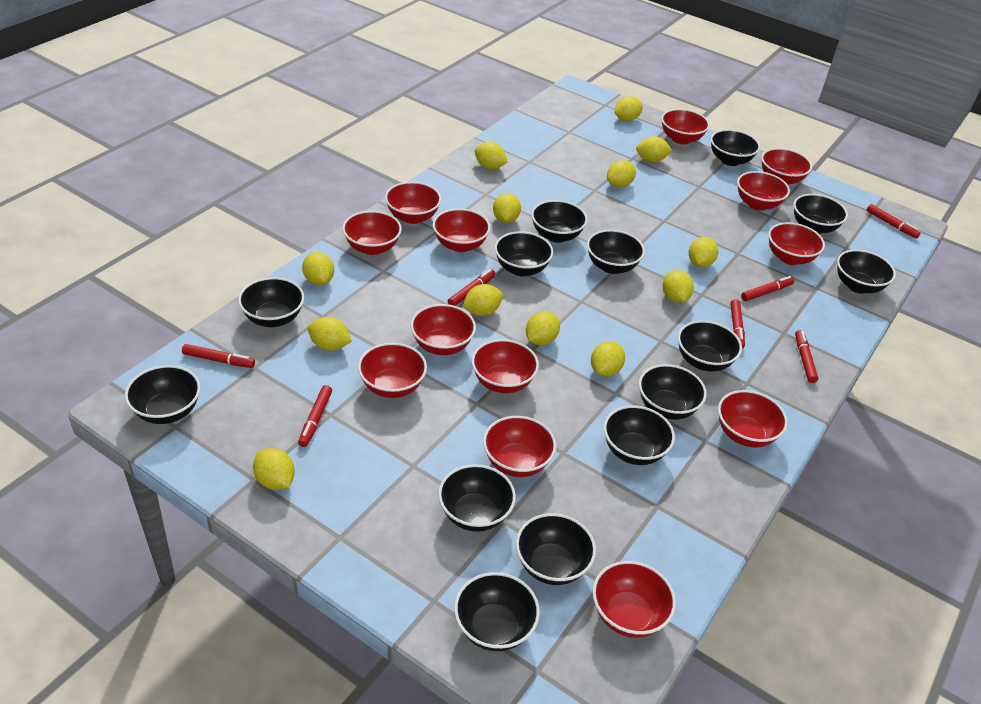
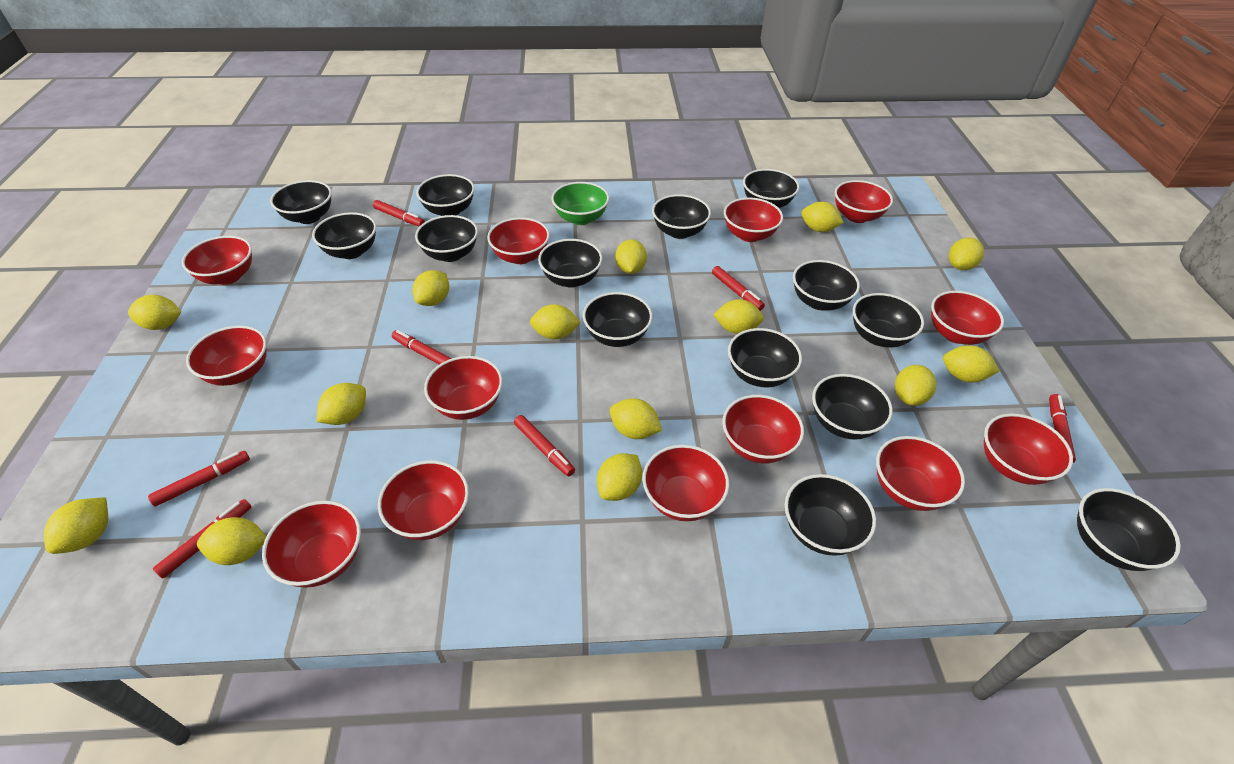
green bowl: 0 -> 1
yellow lemon: 13 -> 14

